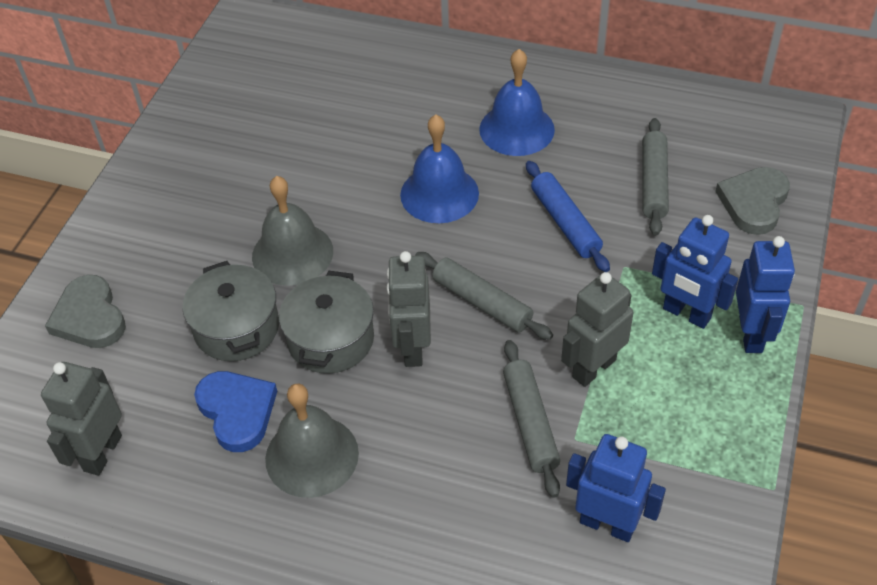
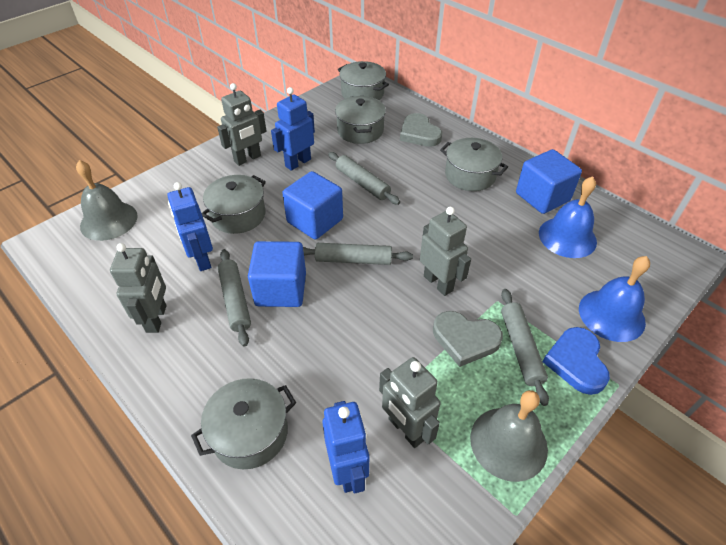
blue cube: 0 -> 3
blue rolling pin: 1 -> 0
grey pot: 2 -> 5
grey robot: 3 -> 4
grey rolling pin: 3 -> 4

